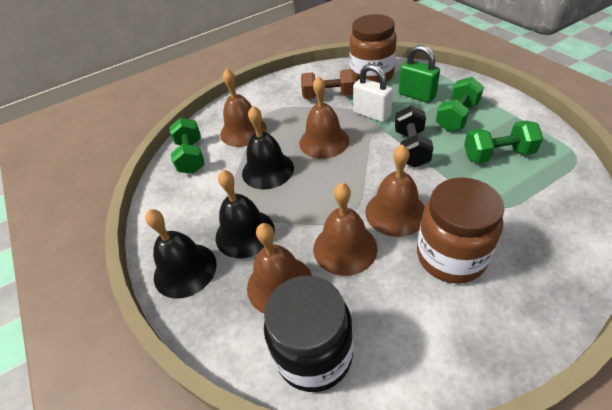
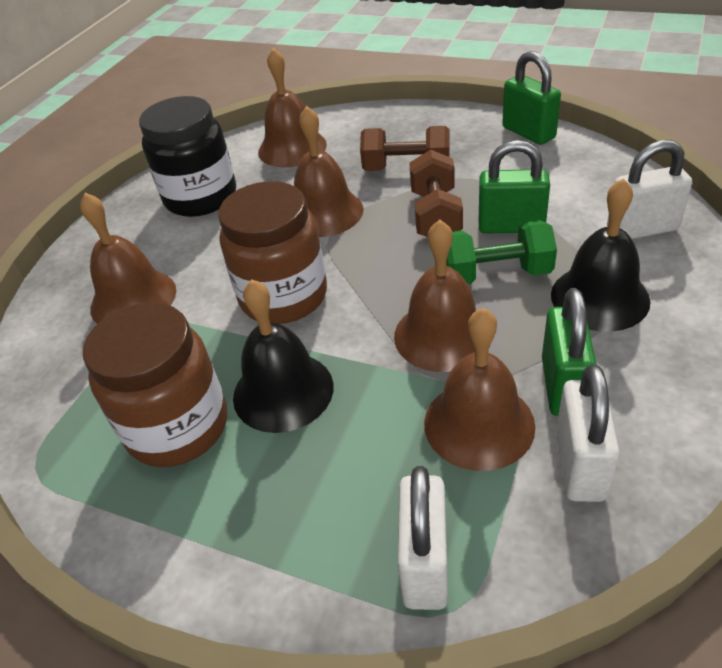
black bell: 3 -> 2
black dumbbell: 1 -> 0
brown dumbbell: 1 -> 2
green dumbbell: 3 -> 1
green padlock: 1 -> 3
white padlock: 1 -> 3

